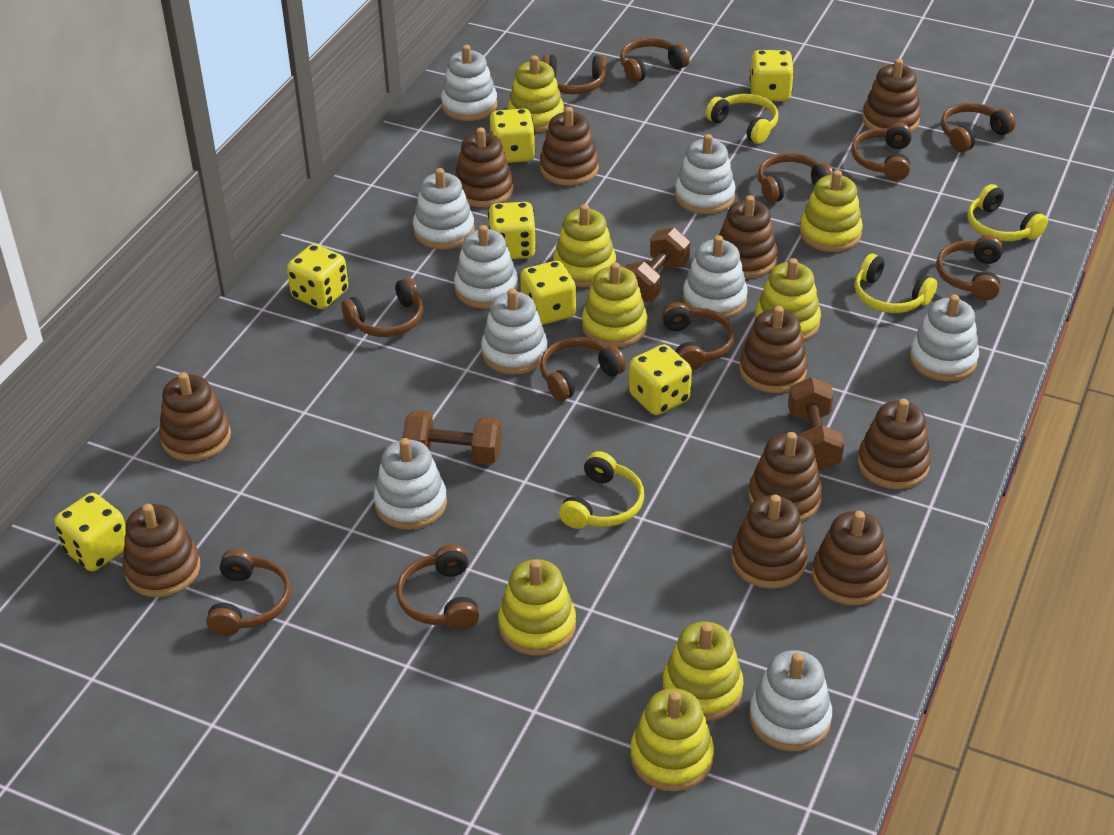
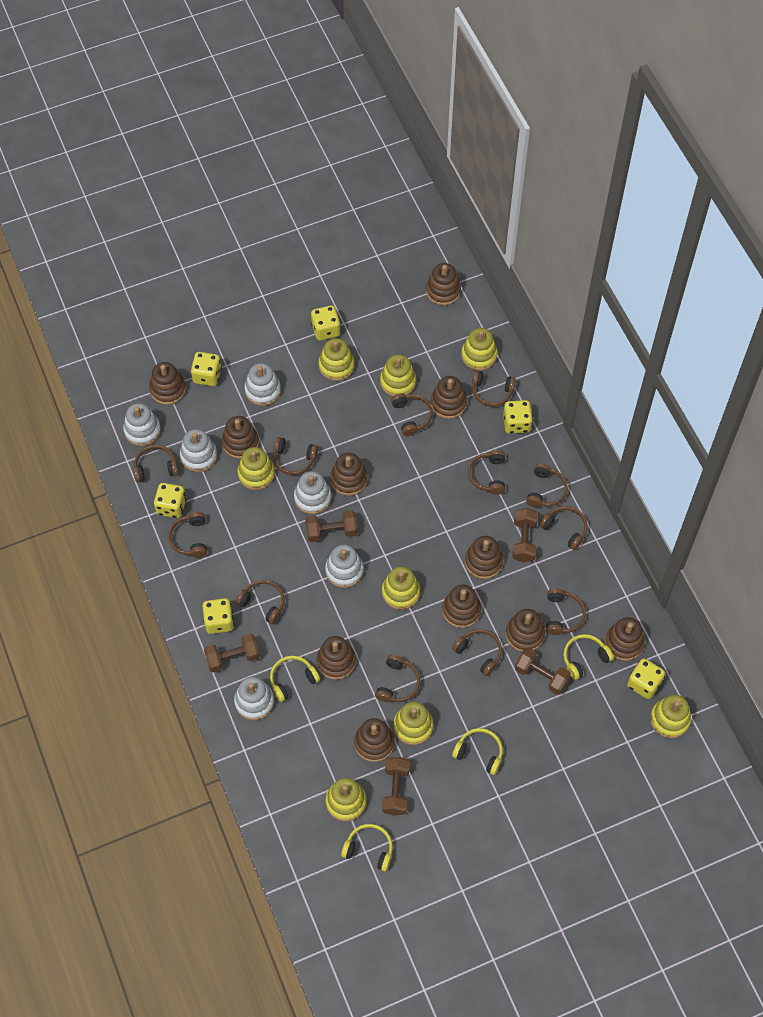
brown dumbbell: 3 -> 5
brown headphones: 11 -> 12
white stacking toy: 9 -> 6
yellow dice: 7 -> 6

